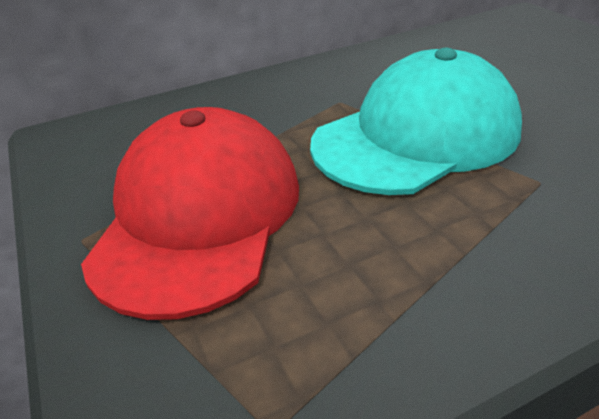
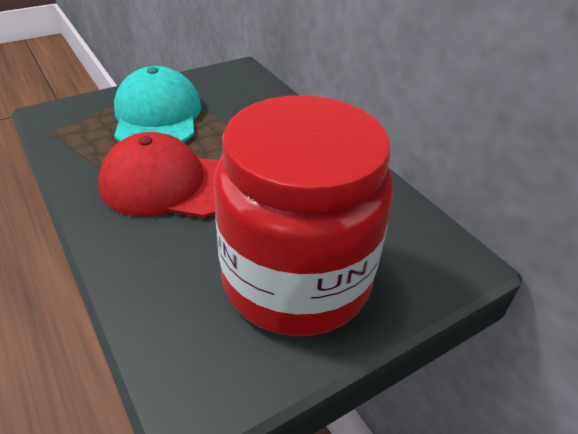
red jar: 0 -> 1

